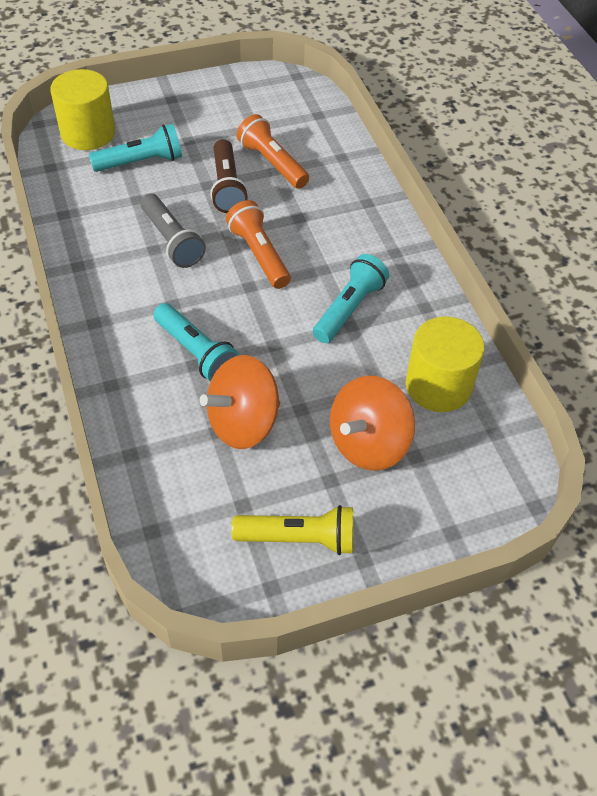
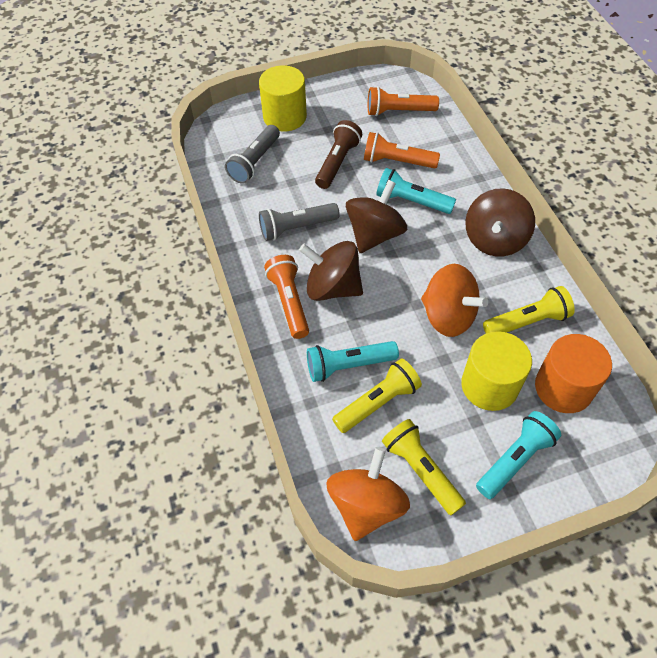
brown spinning top: 0 -> 3
grey flashlight: 1 -> 2
orange cylinder: 0 -> 1
orange flashlight: 2 -> 3
yellow flashlight: 1 -> 3

